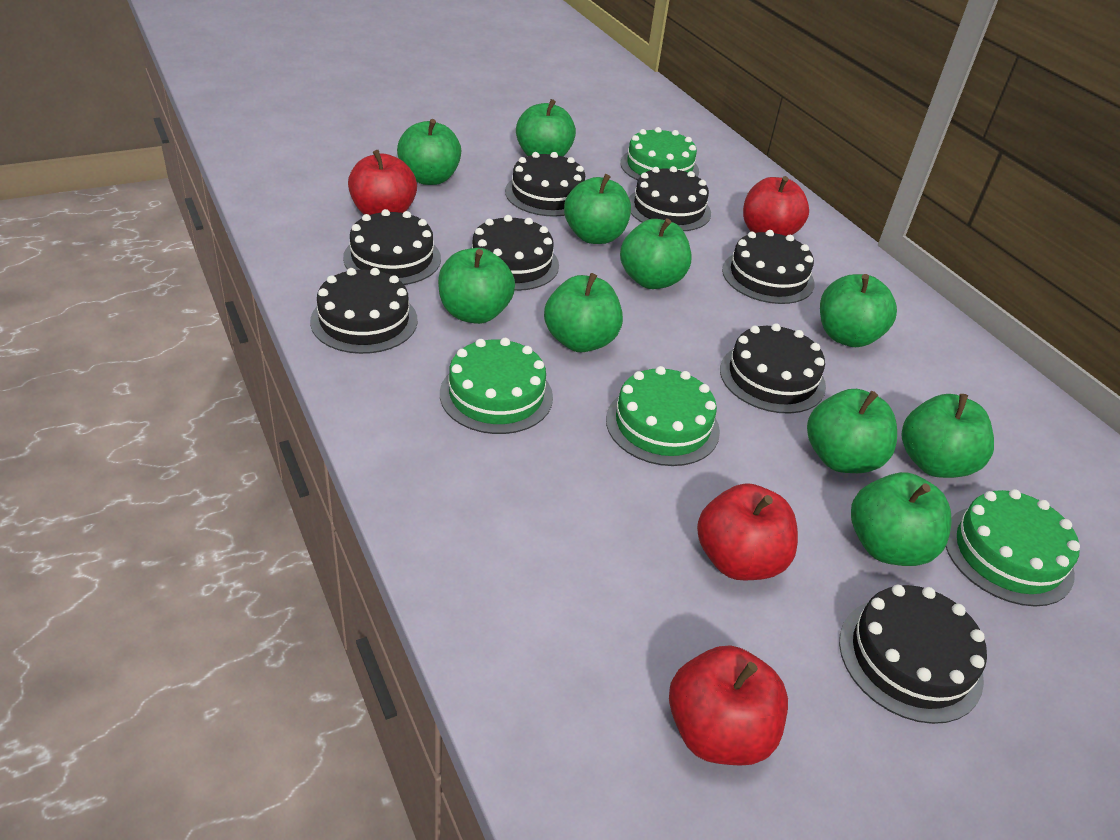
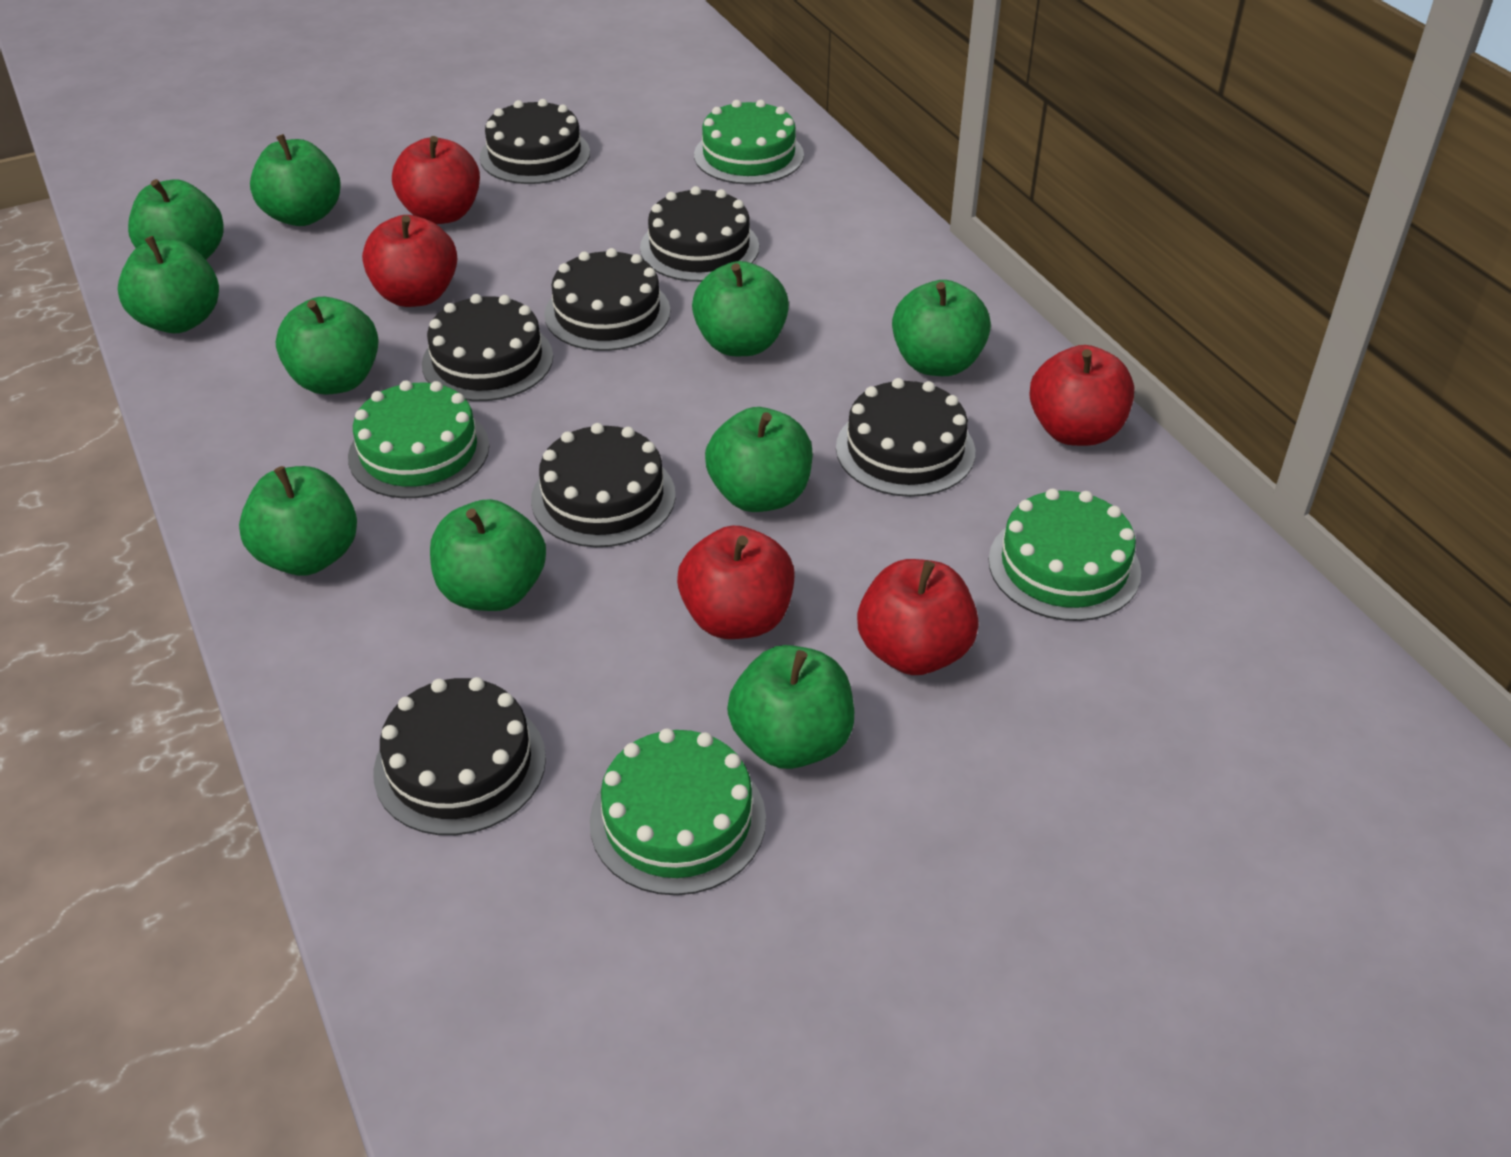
black cake: 8 -> 7
red apple: 4 -> 5

